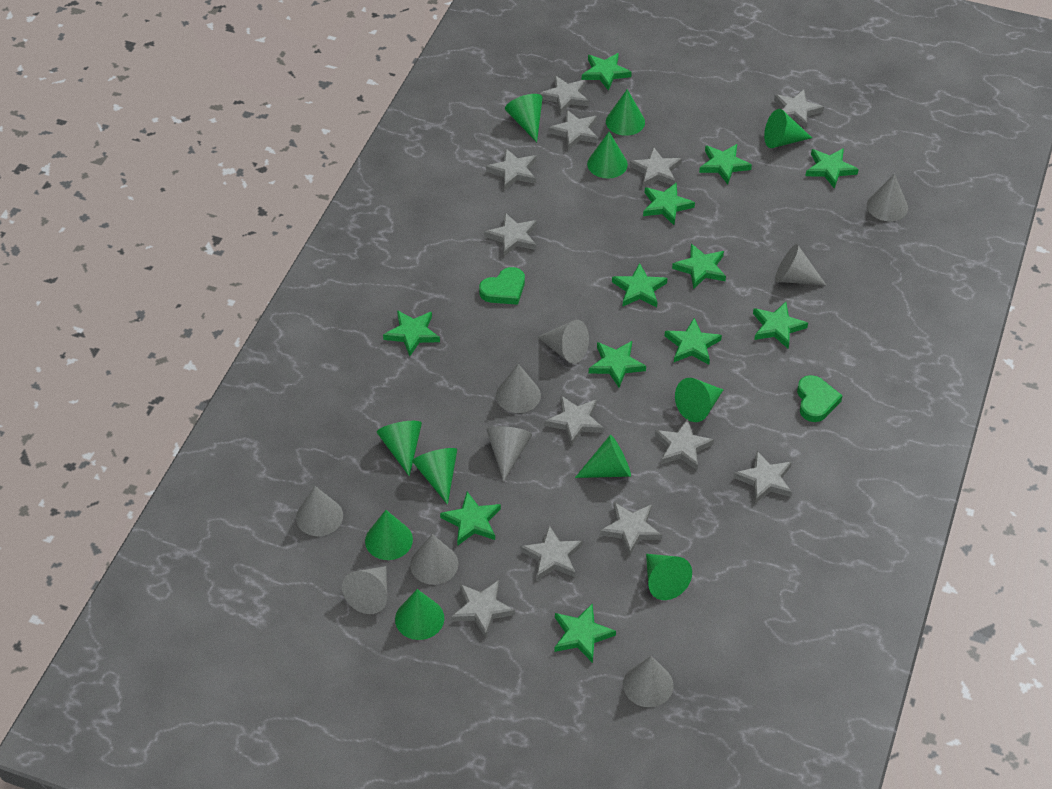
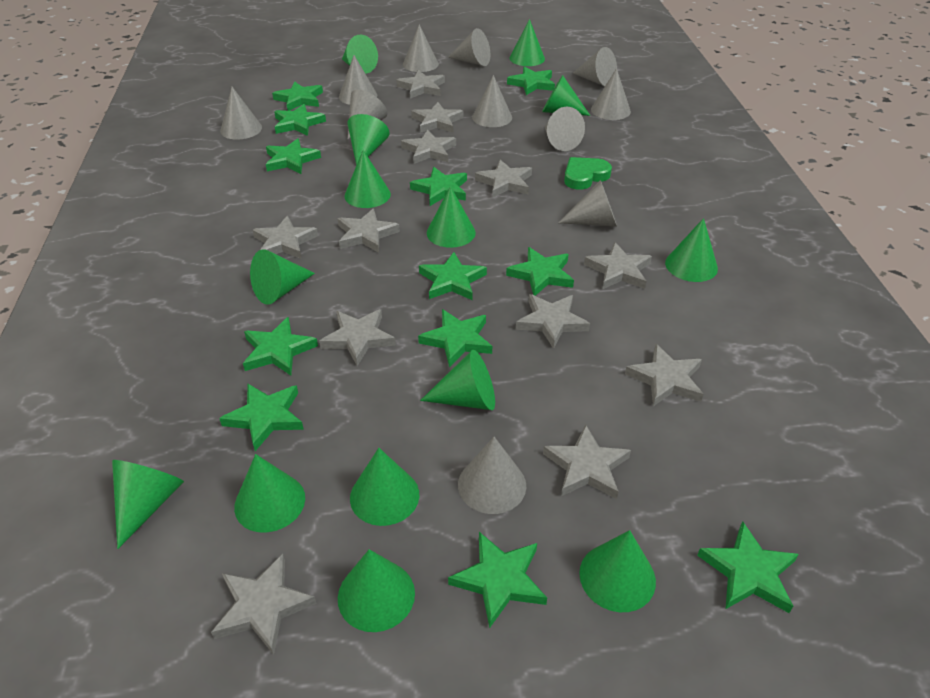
green cone: 11 -> 14
green heart: 2 -> 1
grey cone: 9 -> 11

